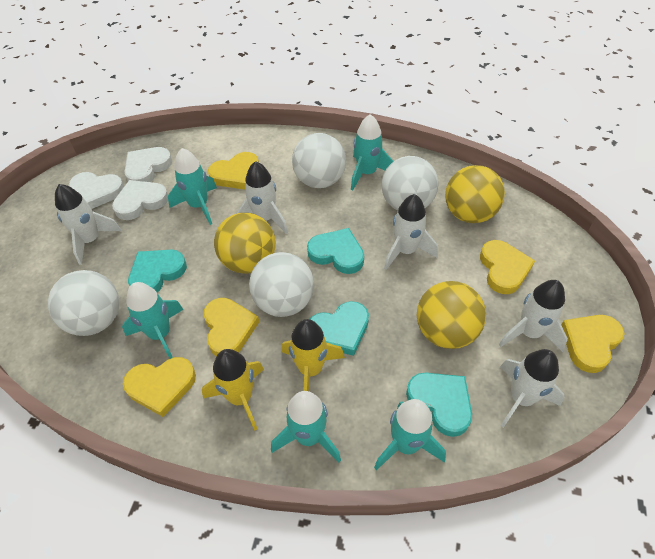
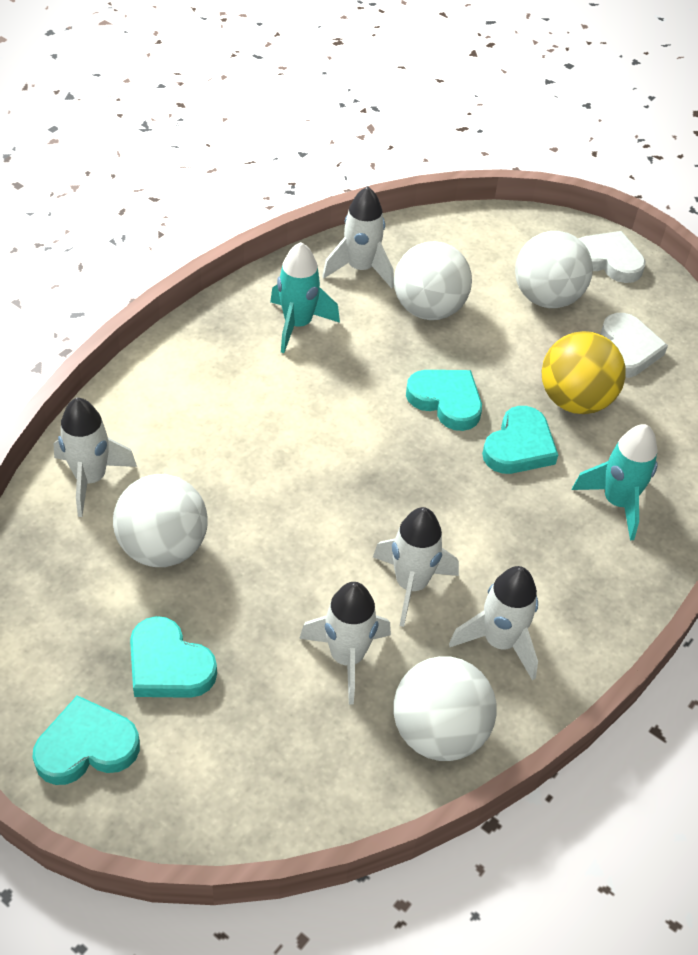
turquoise rocket: 5 -> 2
white heart: 3 -> 2
yellow ball: 3 -> 1
yellow heart: 5 -> 0
yellow rocket: 2 -> 0

